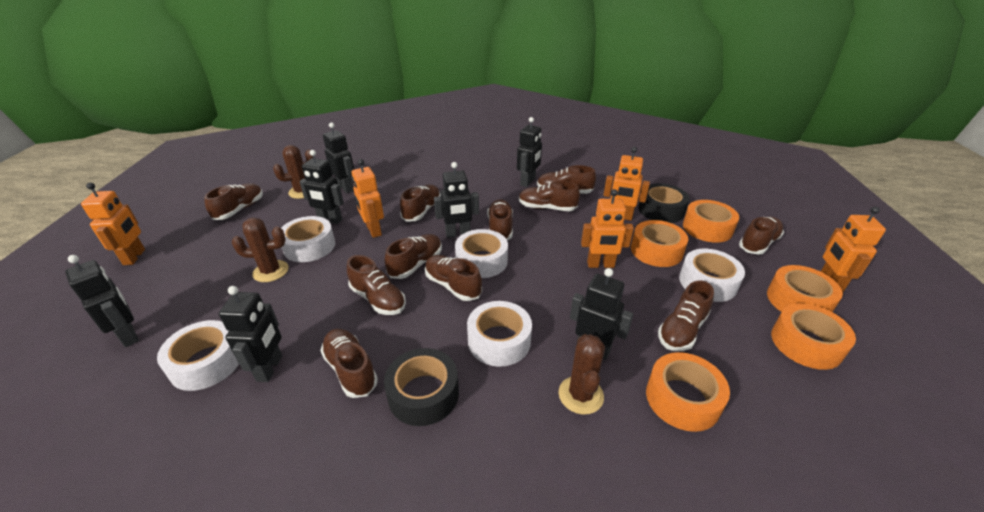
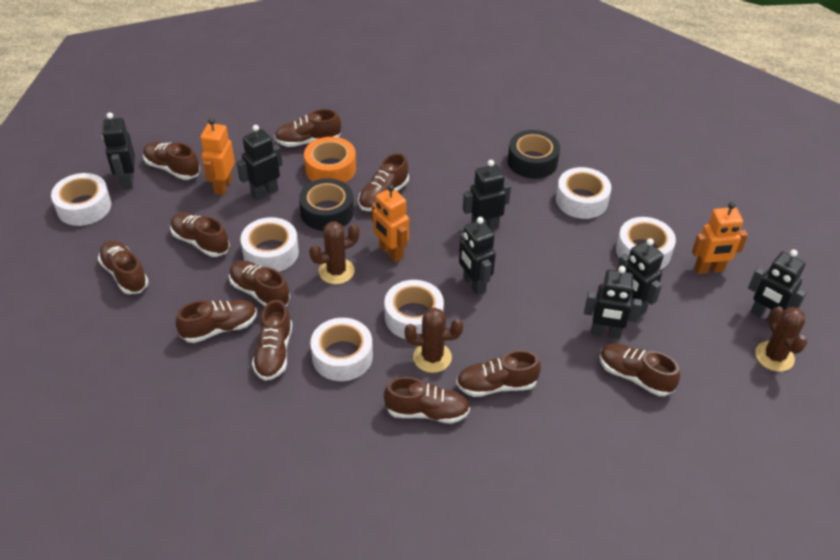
orange robot: 5 -> 3
orange tape: 5 -> 1
white tape: 5 -> 6

